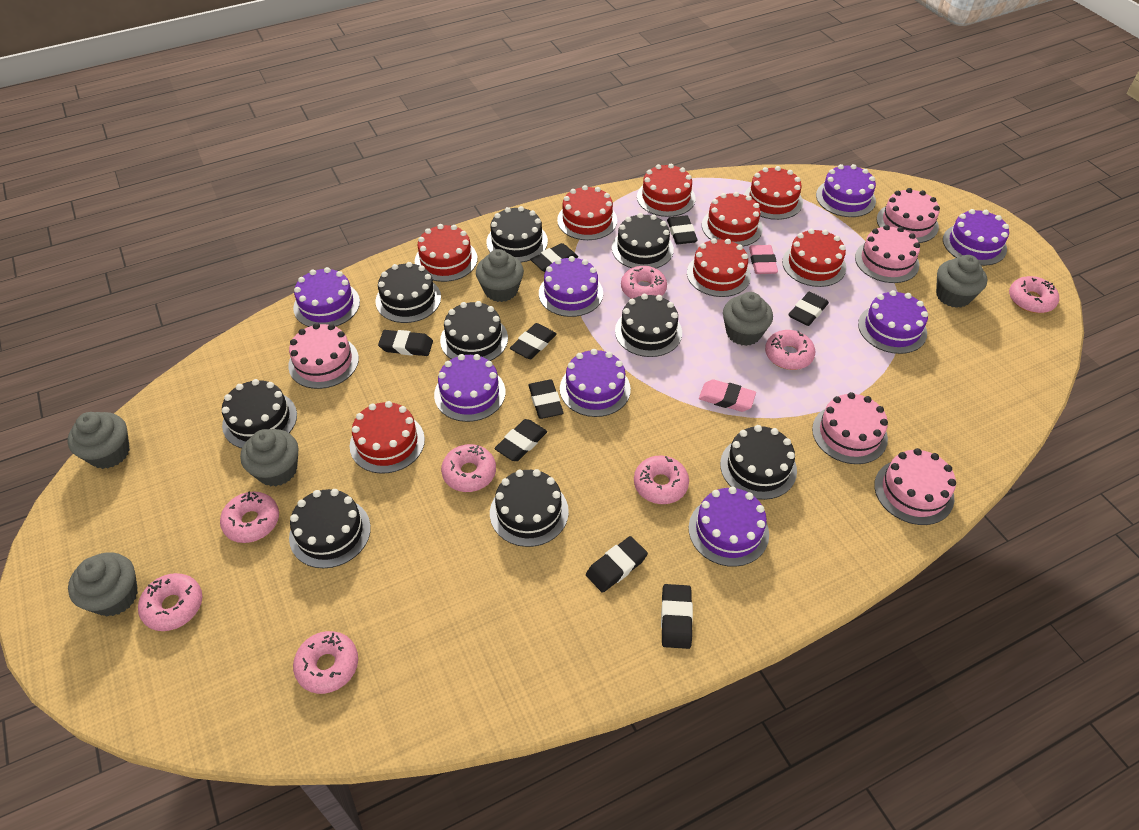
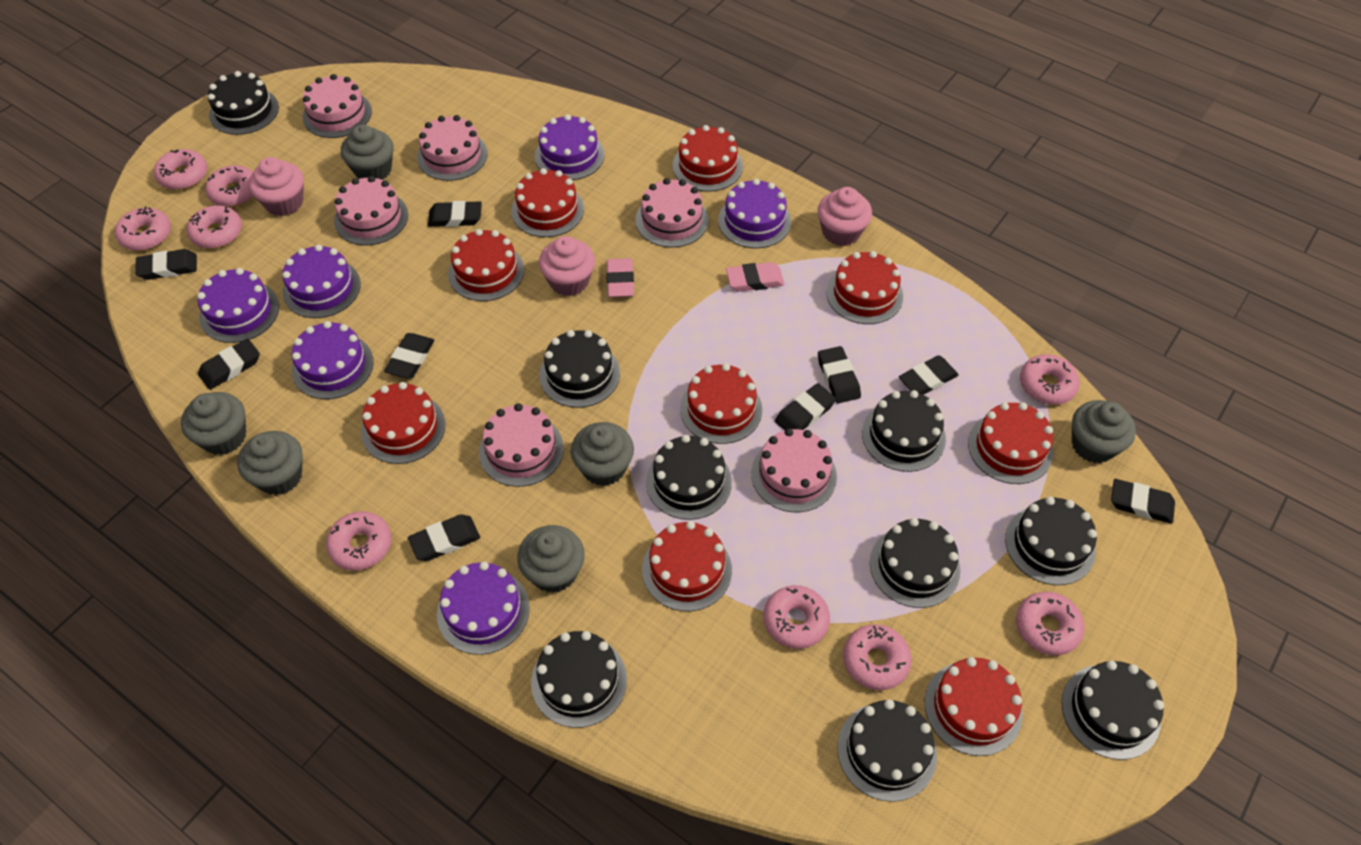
pink cake: 5 -> 6
pink cupcake: 0 -> 3
pink donut: 8 -> 9
purple cake: 8 -> 6
red cake: 8 -> 9

